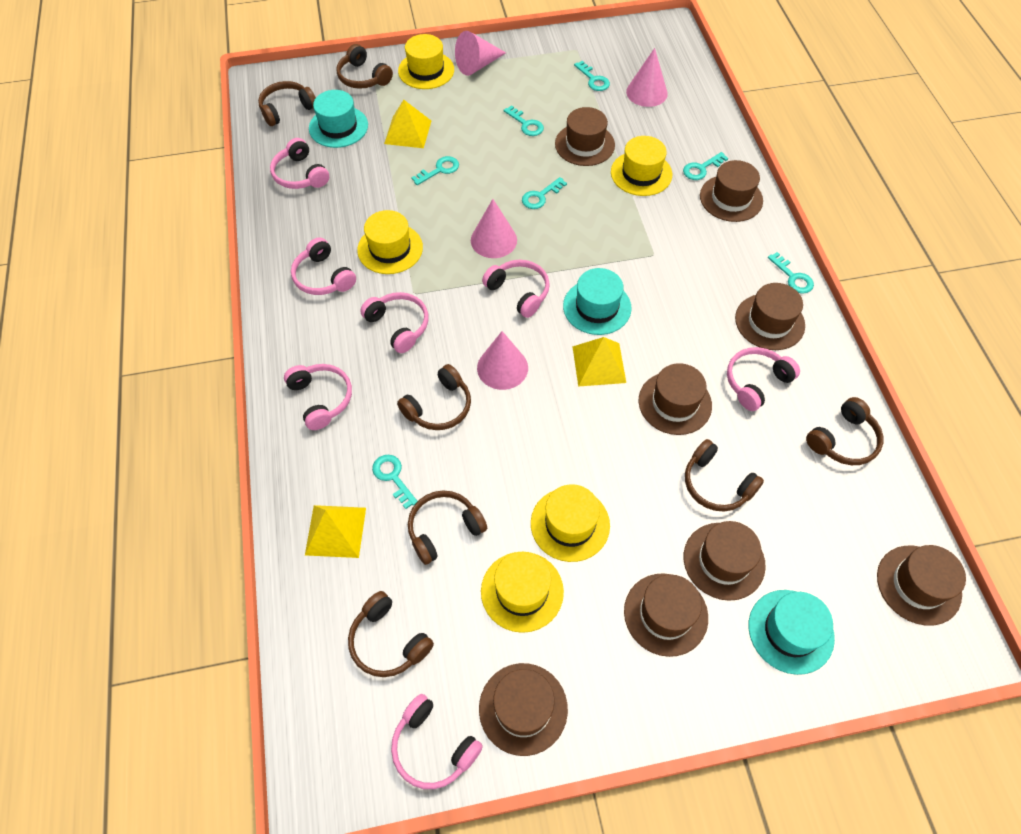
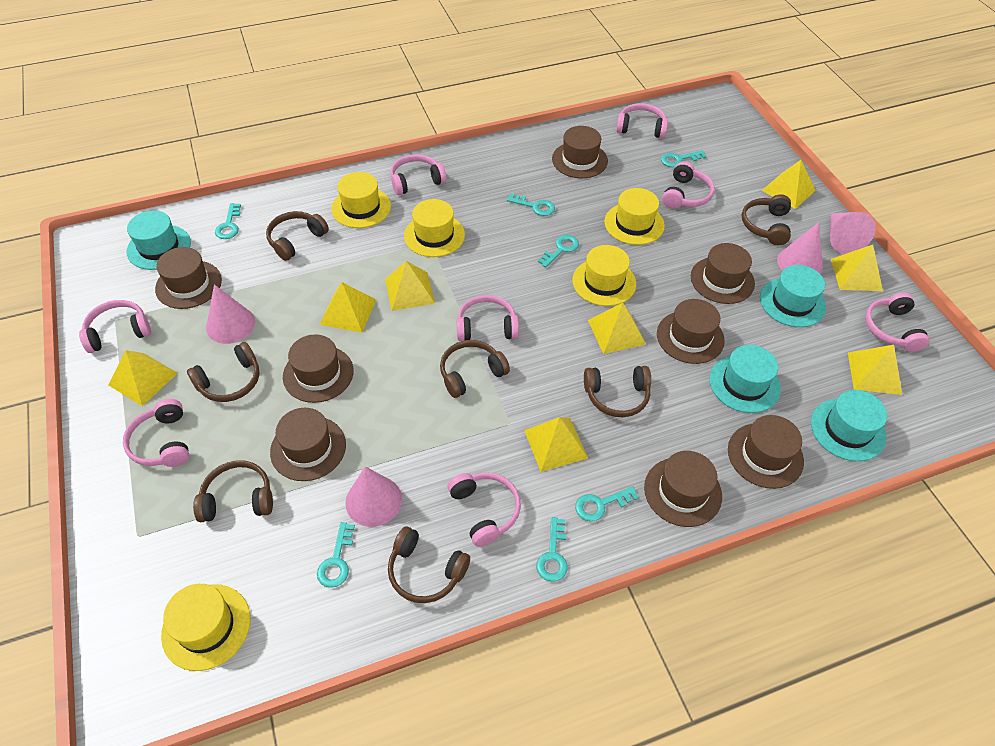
pink headphones: 7 -> 8
turquoise hat: 3 -> 4
yellow pyramid: 3 -> 8

